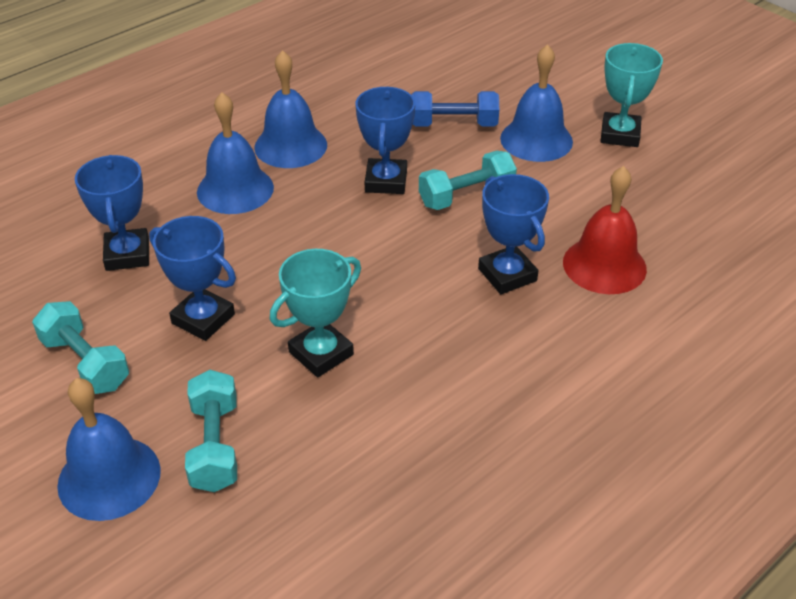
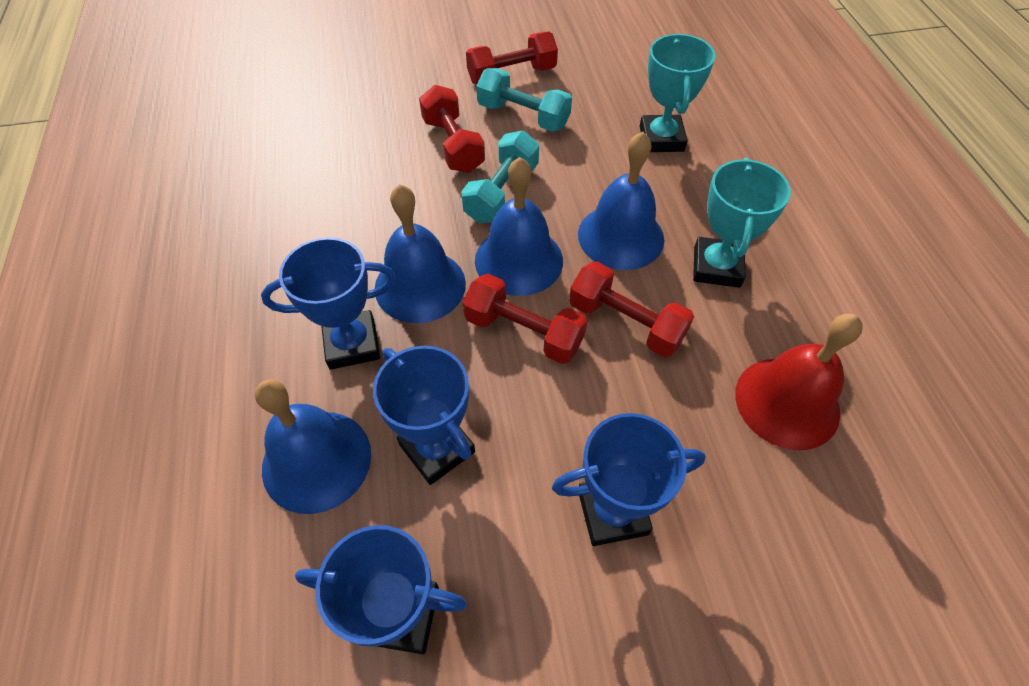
blue dumbbell: 1 -> 0
red dumbbell: 0 -> 4
turquoise dumbbell: 3 -> 2

